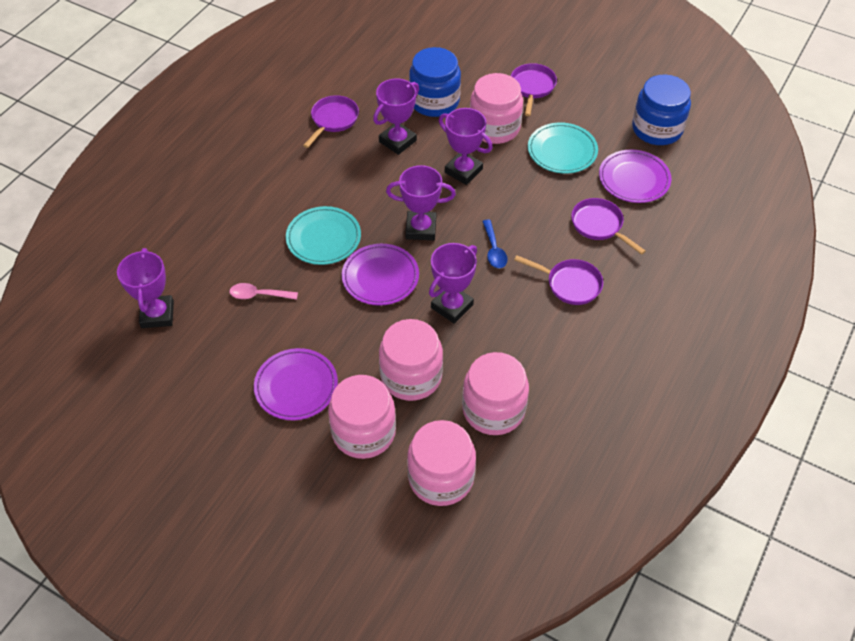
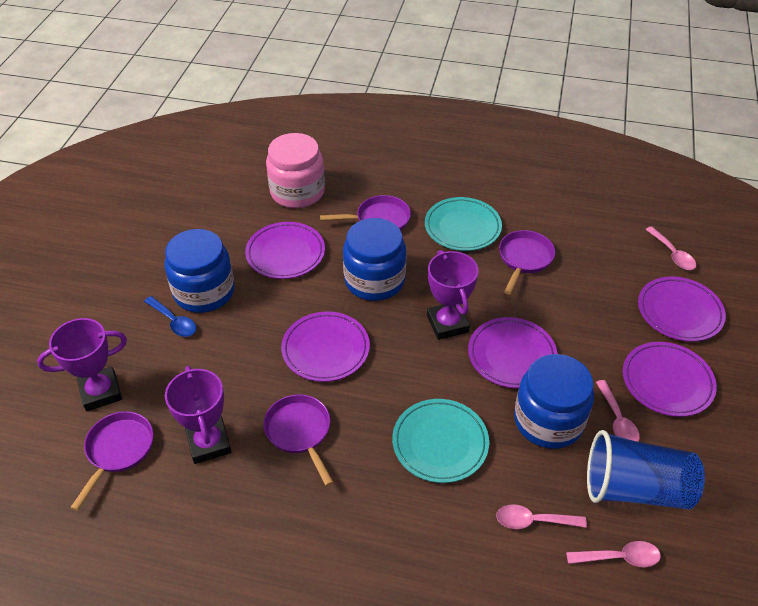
blue cup: 0 -> 1
blue jar: 2 -> 3
pink jar: 5 -> 1
pink spoon: 1 -> 4
purple plate: 3 -> 5
purple trophy: 5 -> 3

